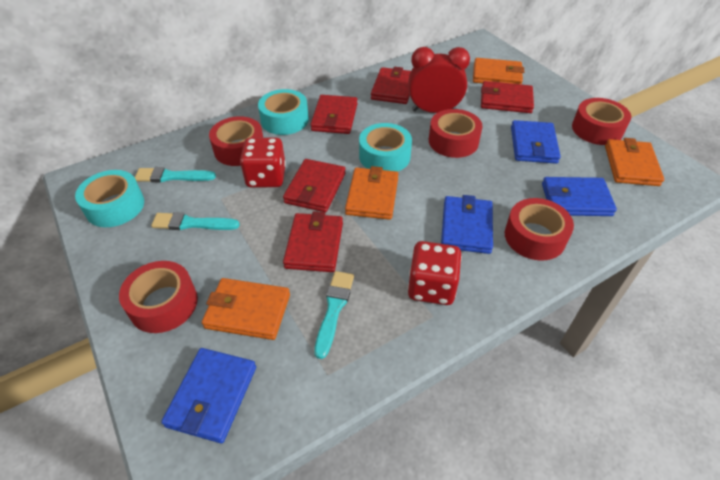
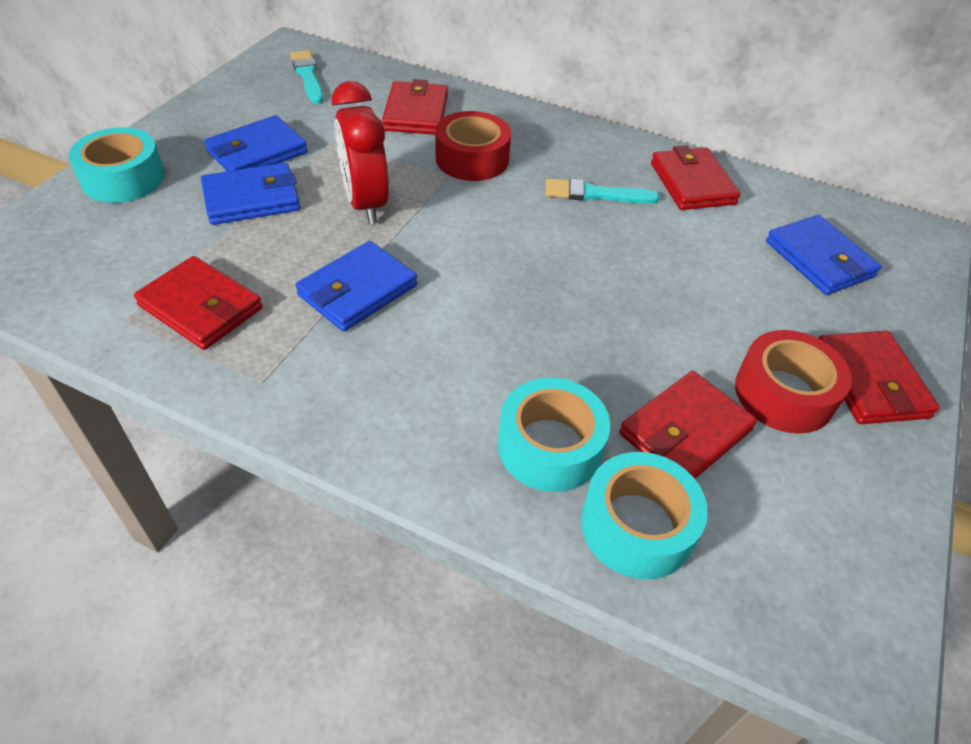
orange wallet: 4 -> 0
red dice: 2 -> 0
red tape: 5 -> 2
turquoise brush: 3 -> 2

